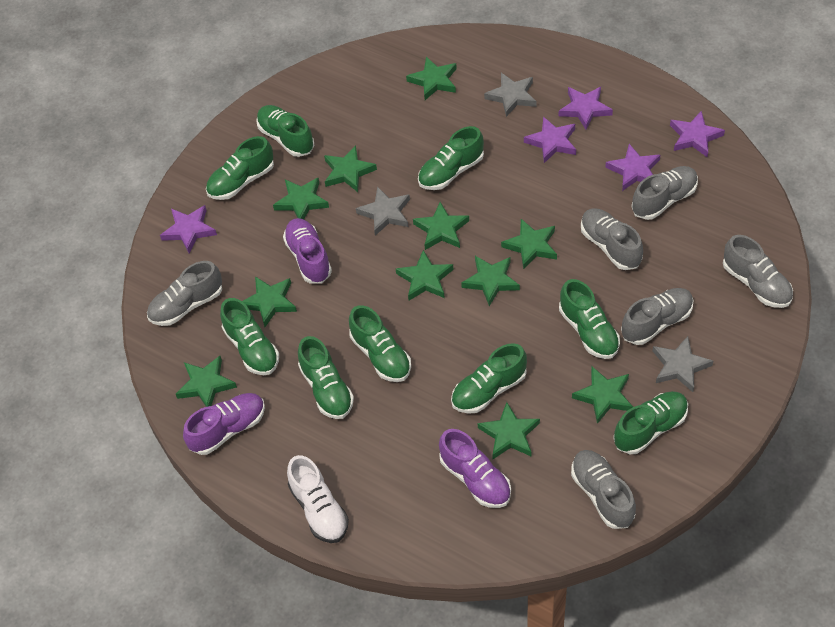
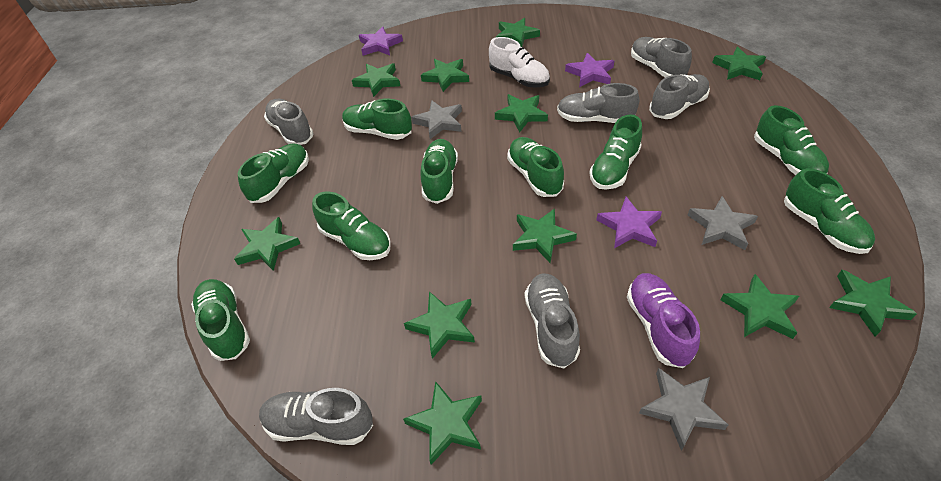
purple shoe: 3 -> 1
purple star: 5 -> 3

